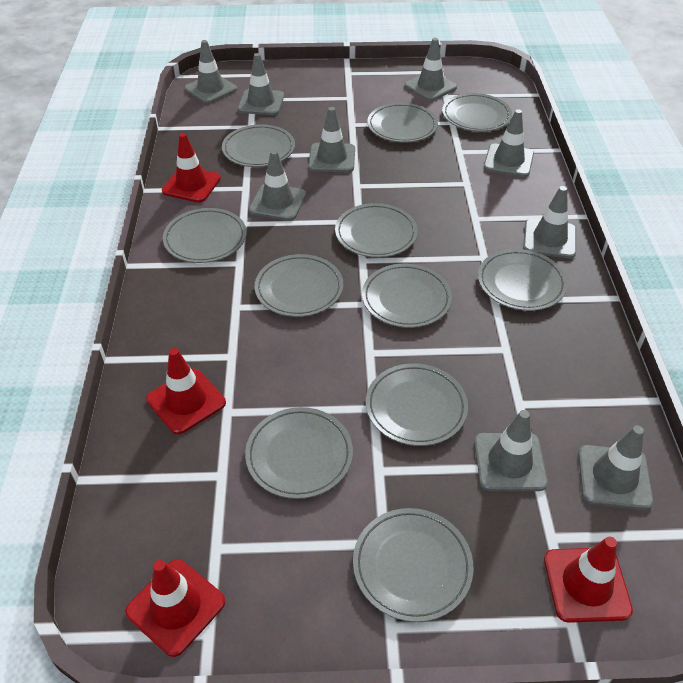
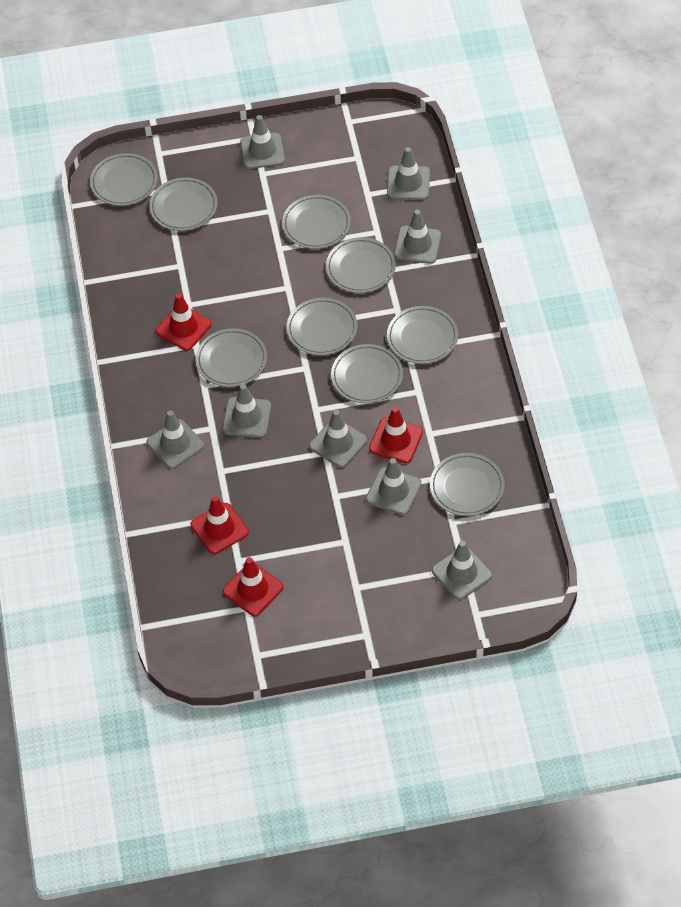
grey plate: 11 -> 9
grey traffic cone: 9 -> 8

